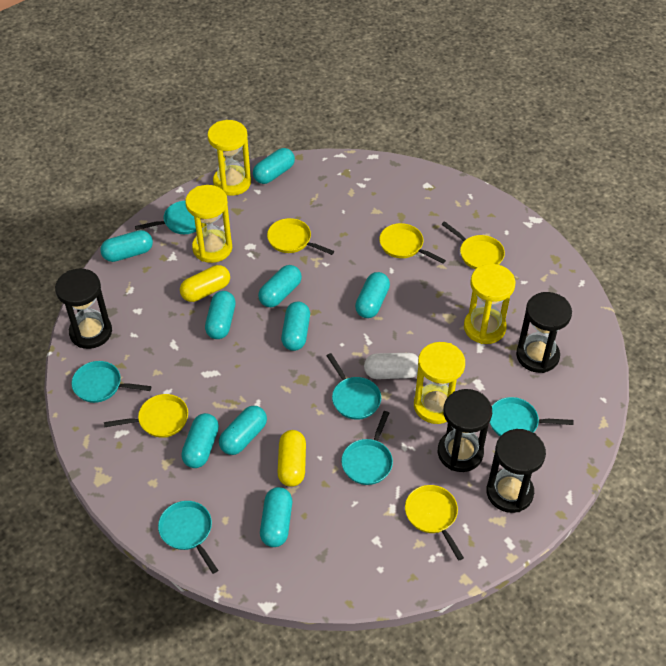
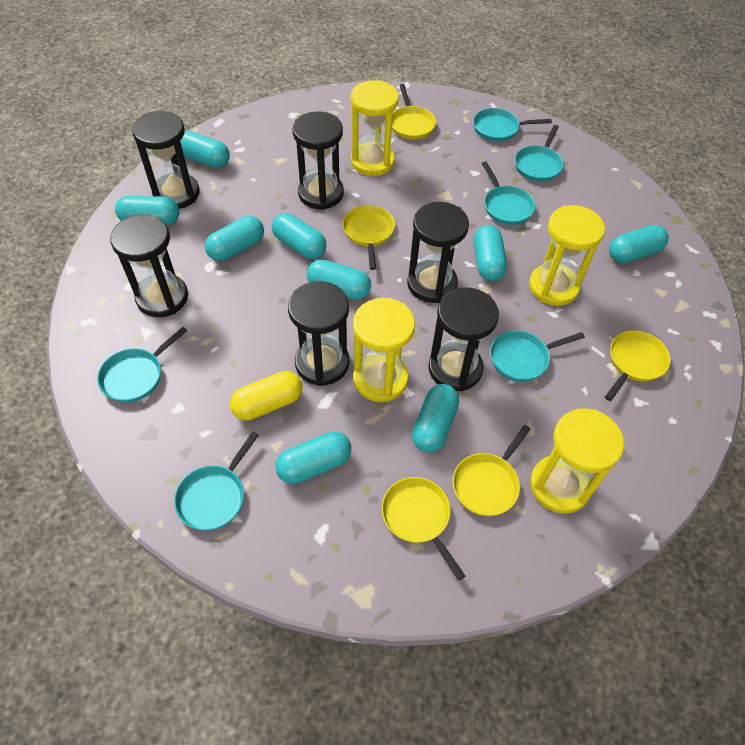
black hourglass: 4 -> 6
white capsule: 1 -> 0
yellow capsule: 2 -> 1

